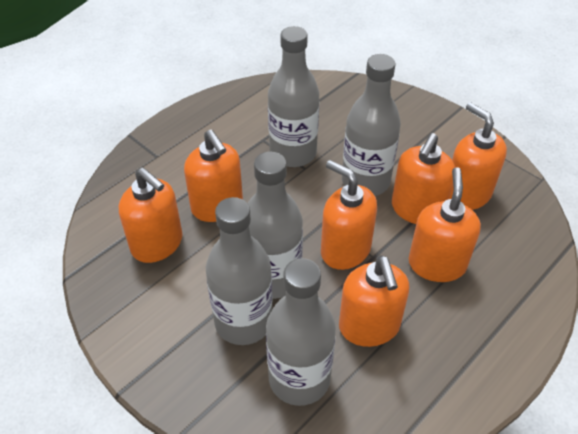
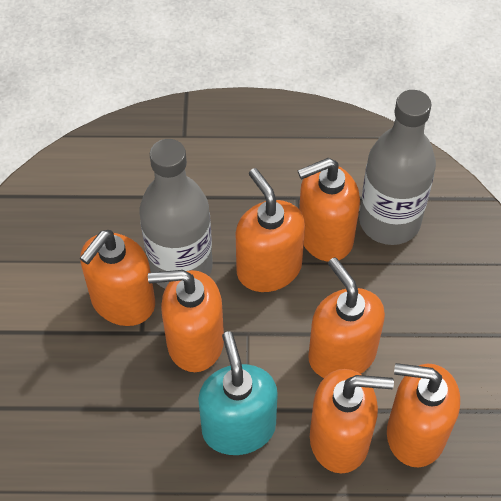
grey bottle: 5 -> 2
turquoise soap dispenser: 0 -> 1

